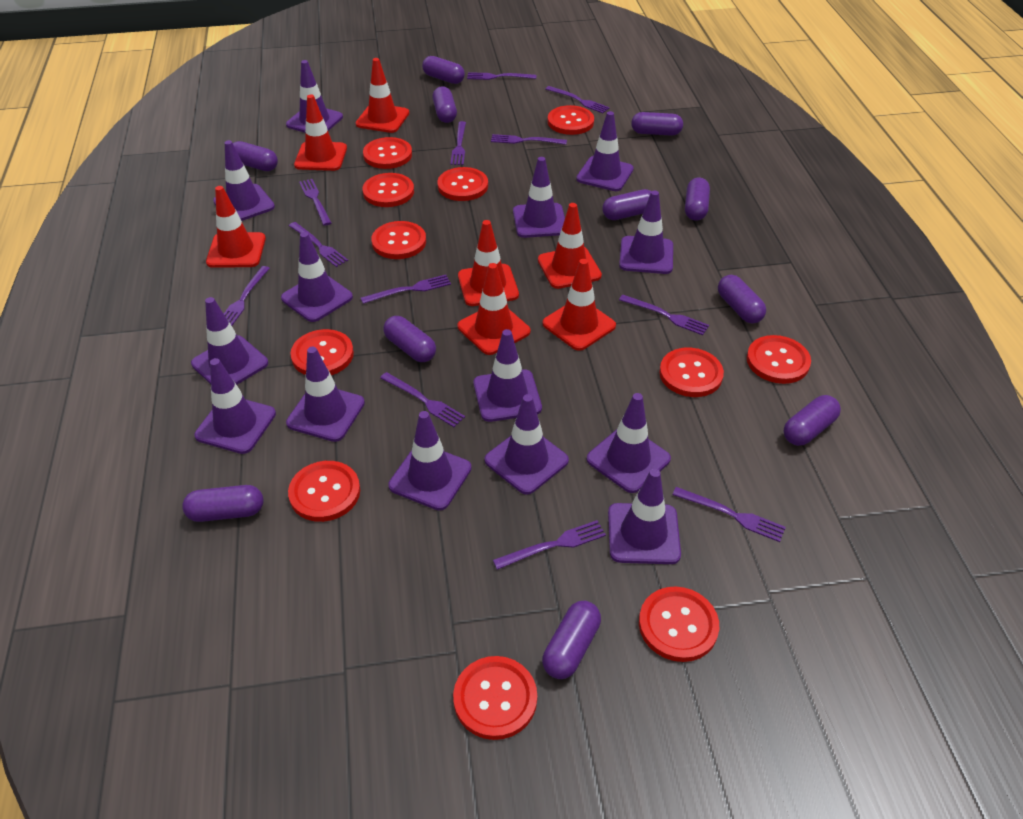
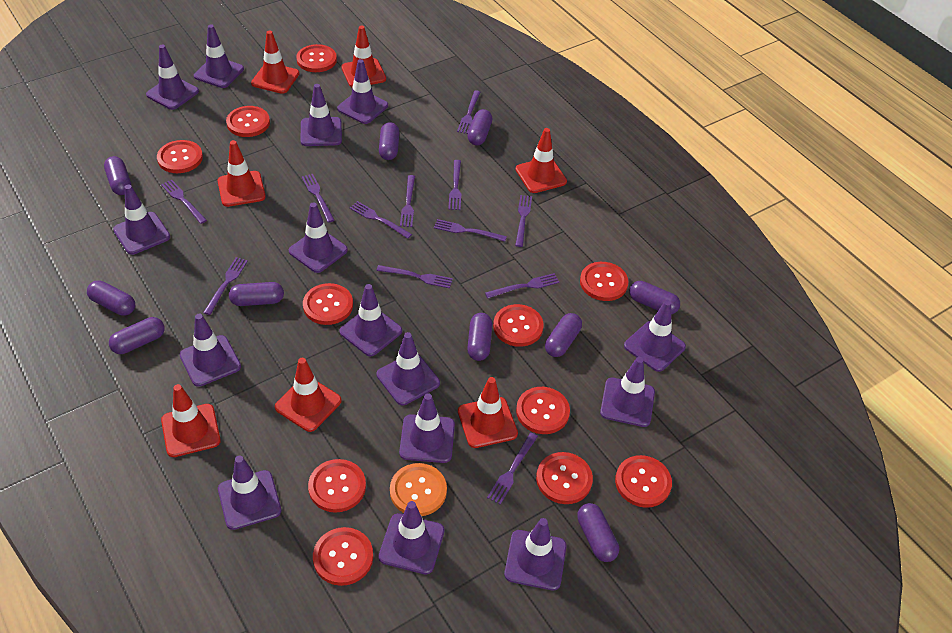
orange button: 0 -> 1
purple capsule: 11 -> 10
purple traffic cone: 14 -> 15

